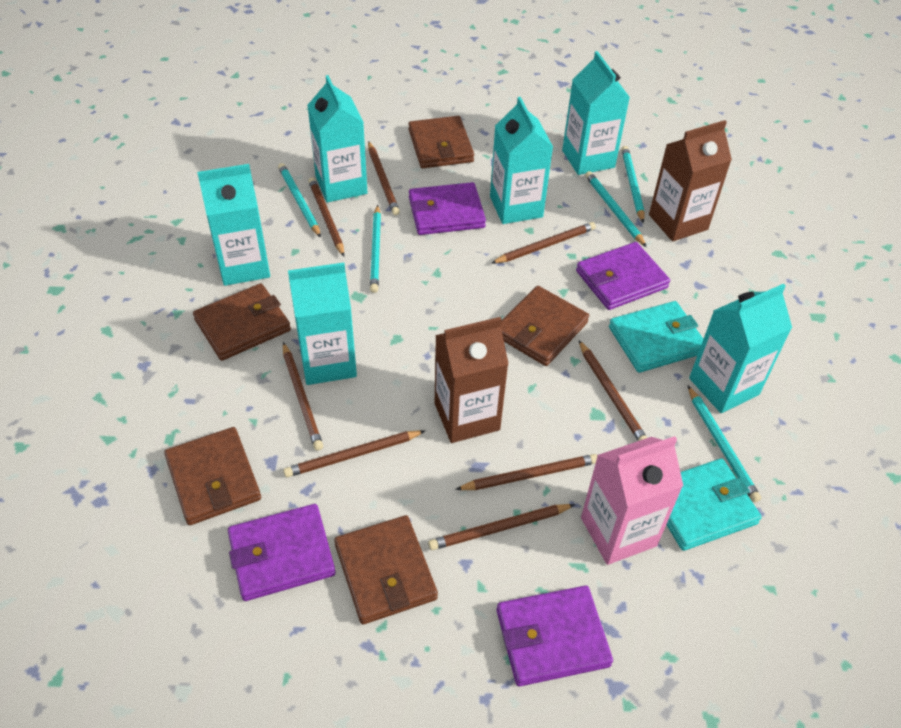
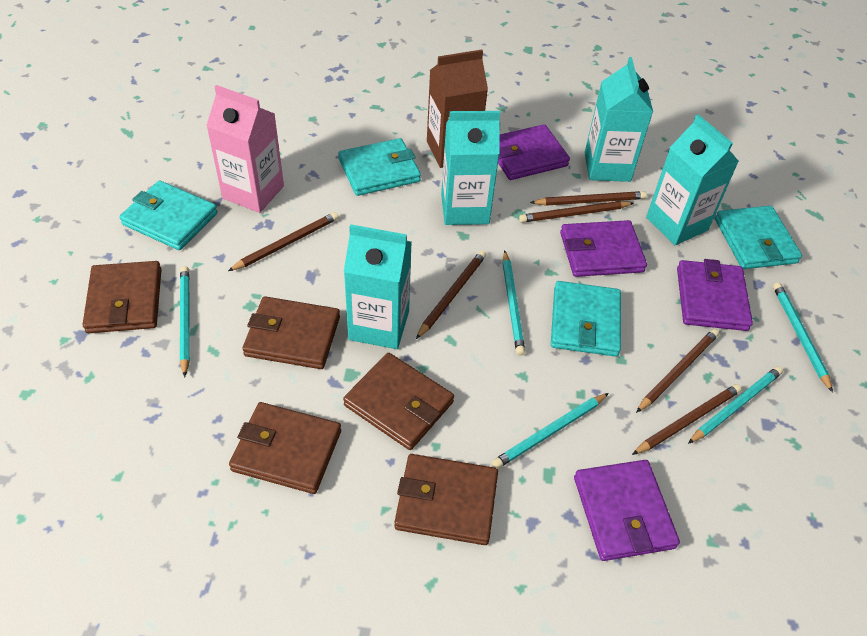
brown carton: 2 -> 1
brown pencil: 8 -> 6
turquoise carton: 6 -> 4
turquoise wallet: 2 -> 4

